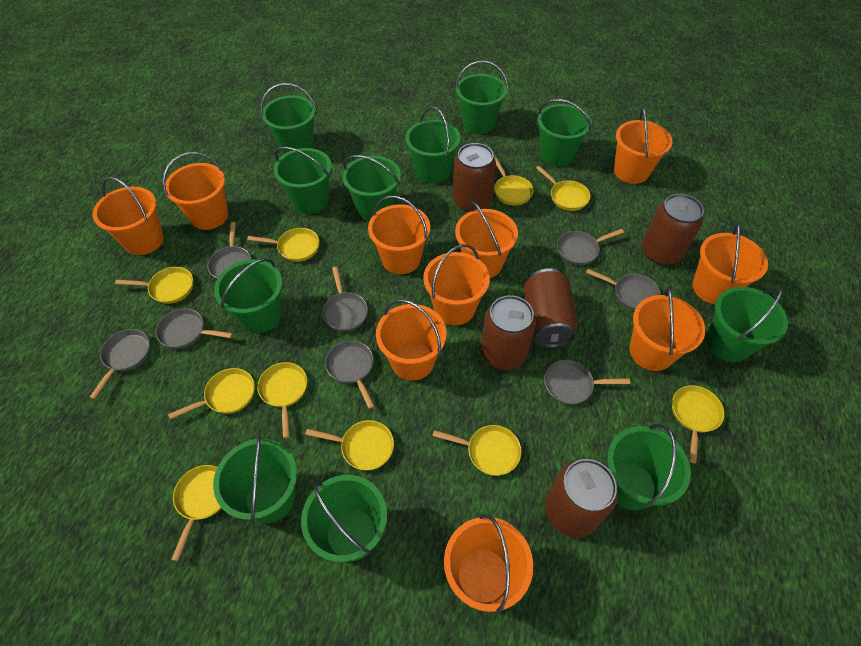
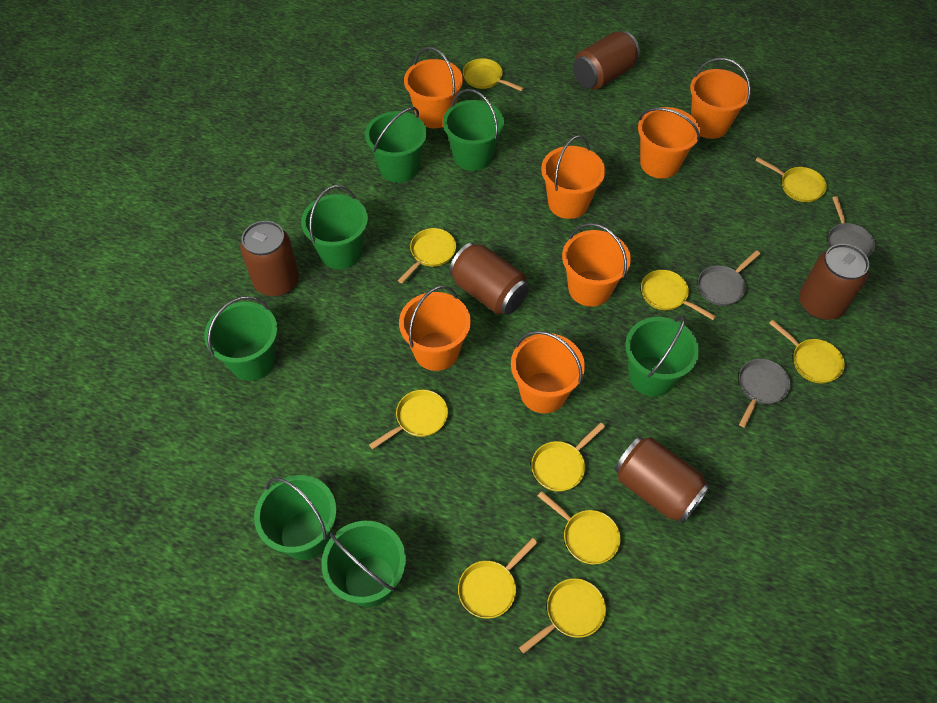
green bucket: 11 -> 7
grey pan: 8 -> 3
orange bucket: 10 -> 7

